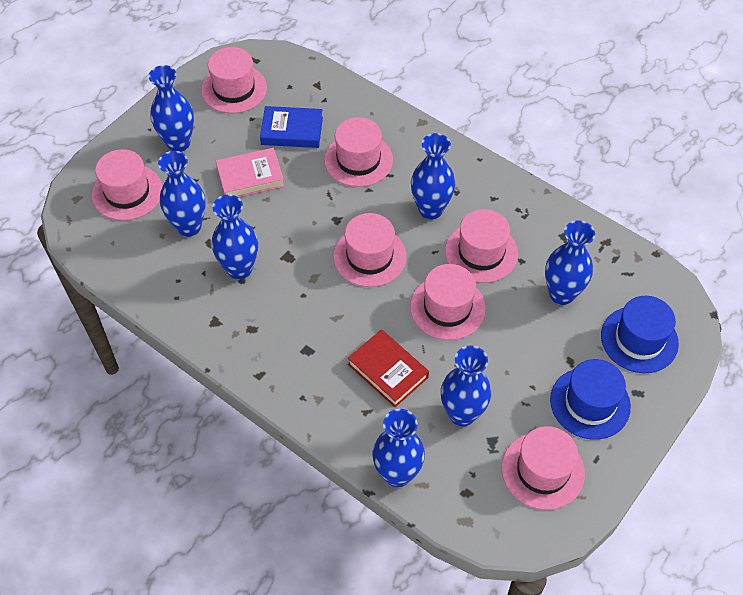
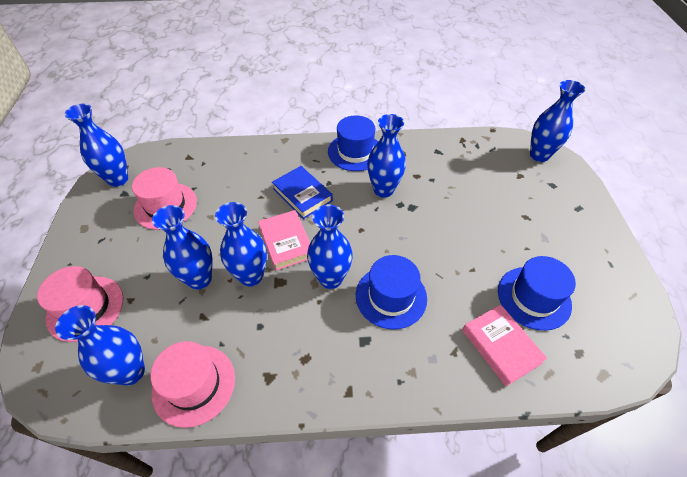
blue hat: 2 -> 3
pink book: 1 -> 2
pink hat: 7 -> 3
red book: 1 -> 0

